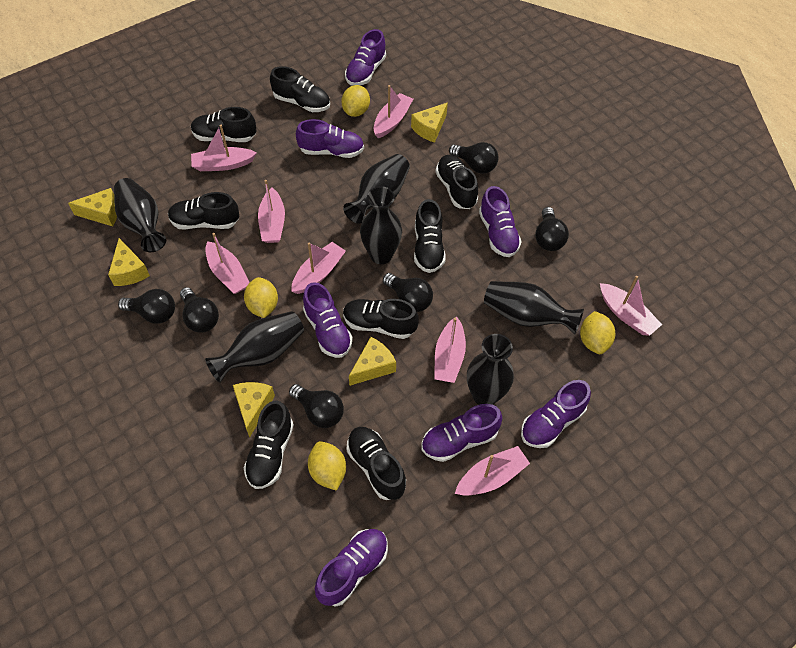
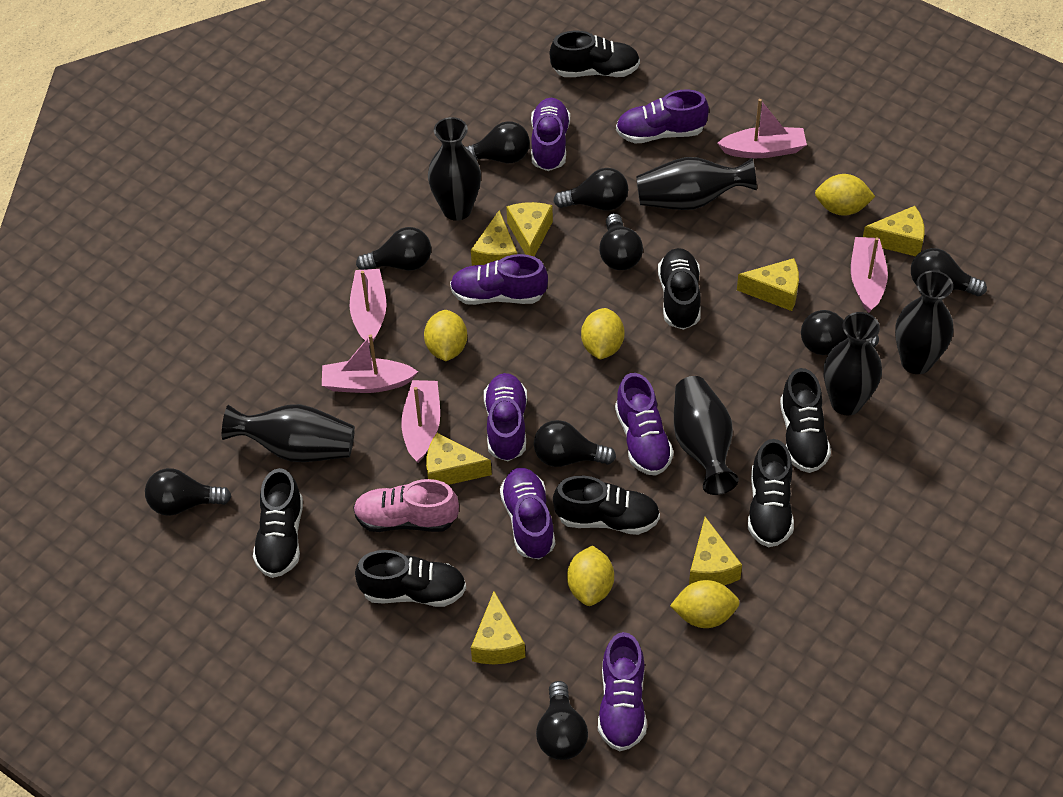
black light bulb: 6 -> 9
black shoe: 8 -> 7
pink boat: 8 -> 5
pink shoe: 0 -> 1
yellow cheese: 5 -> 7
yellow lemon: 4 -> 5

